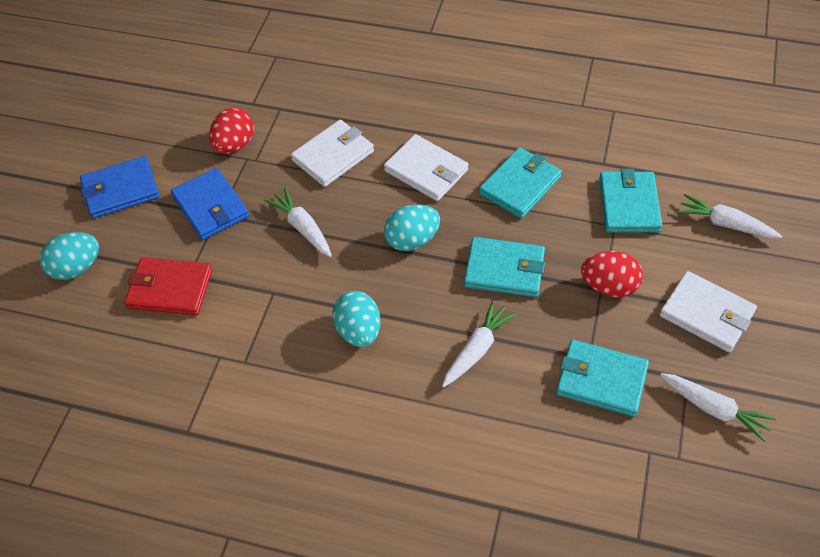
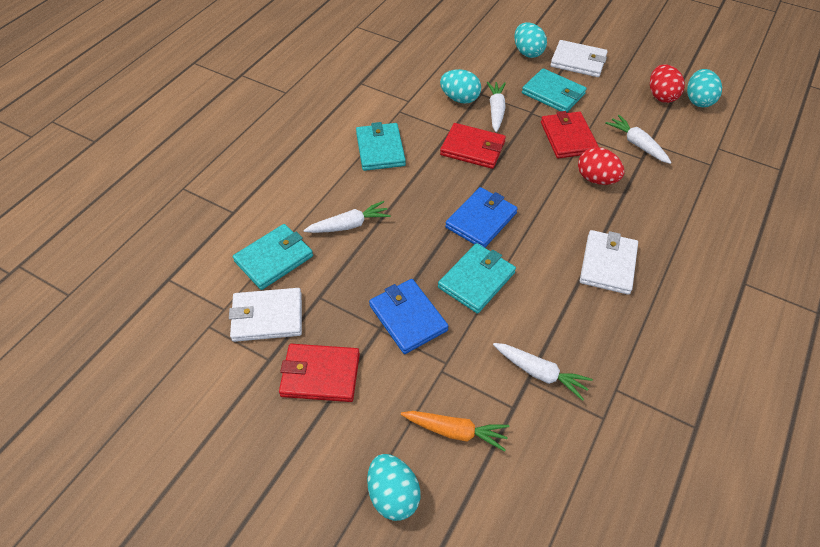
orange carrot: 0 -> 1
red wallet: 1 -> 3
turquoise egg: 3 -> 4

